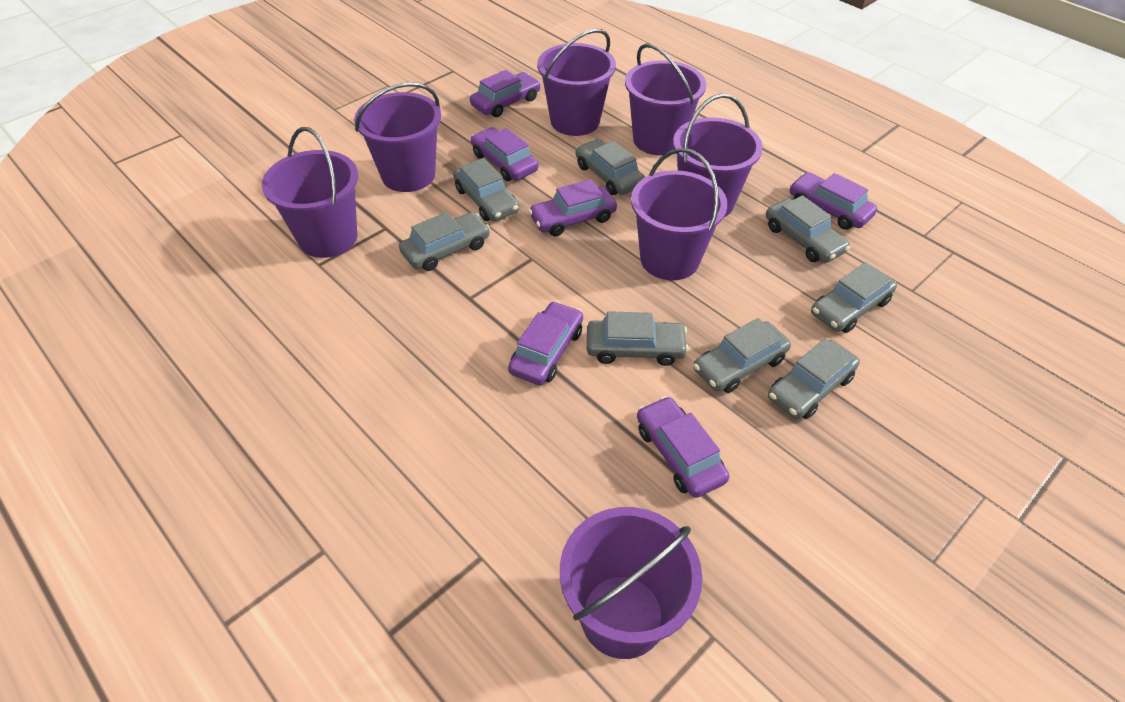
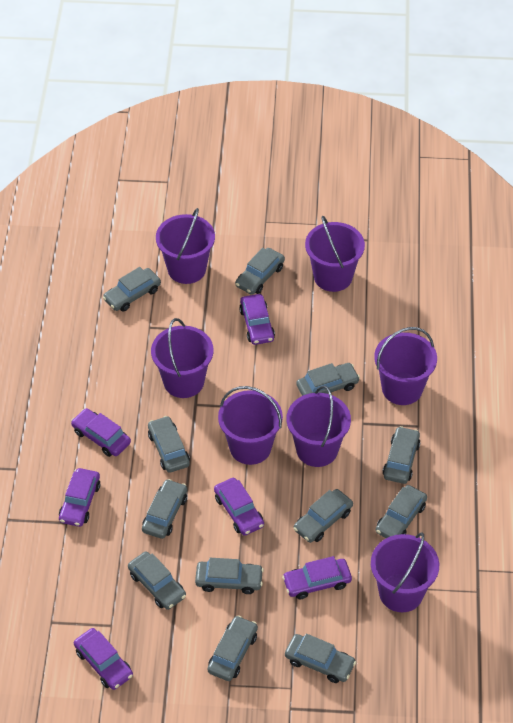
grey car: 8 -> 12

